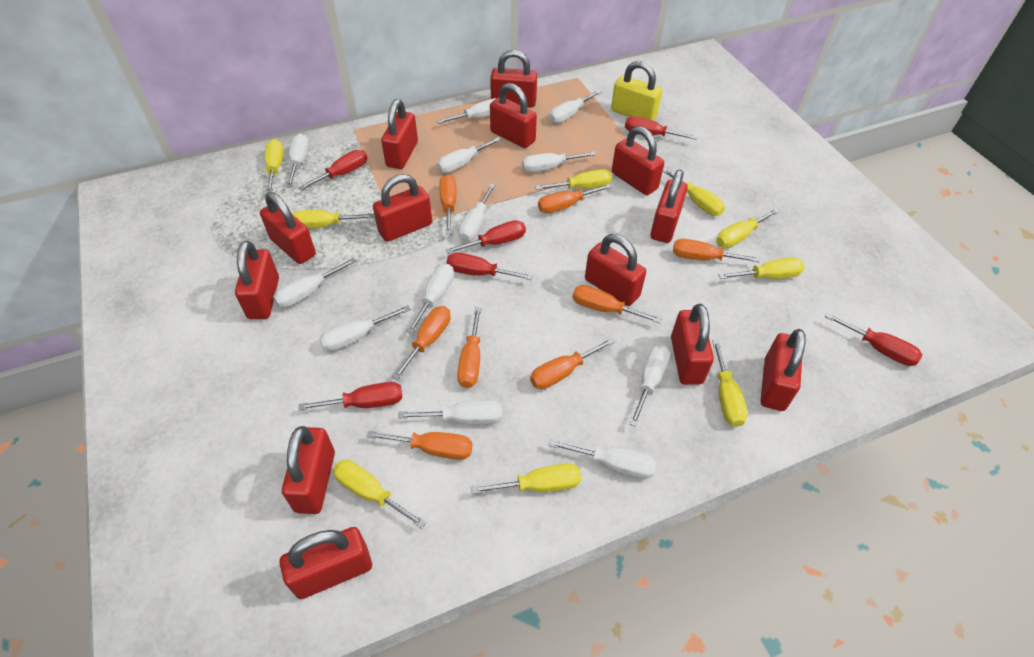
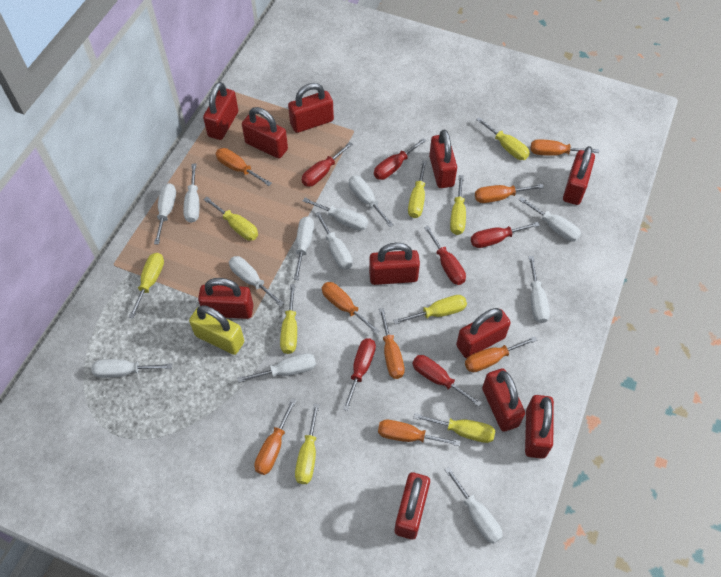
red padlock: 13 -> 11

